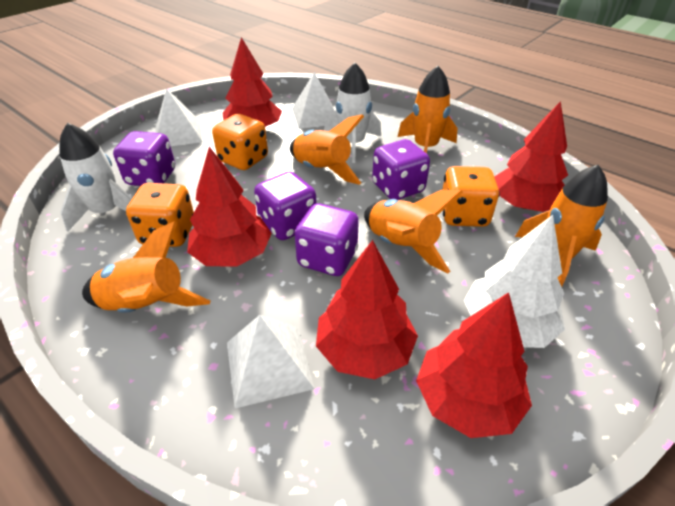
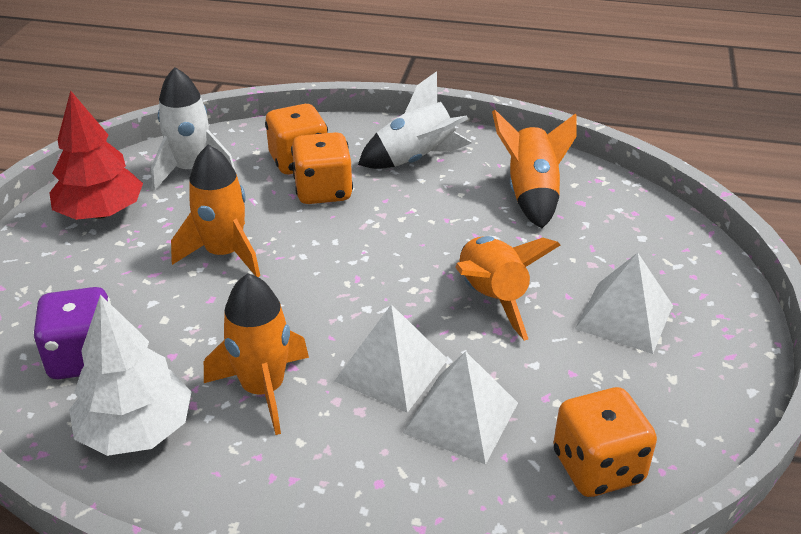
orange rocket: 5 -> 4
purple dice: 4 -> 1
red tree: 5 -> 1

